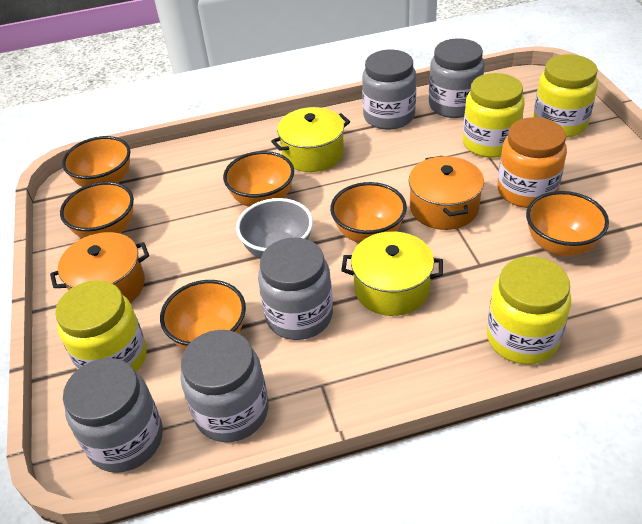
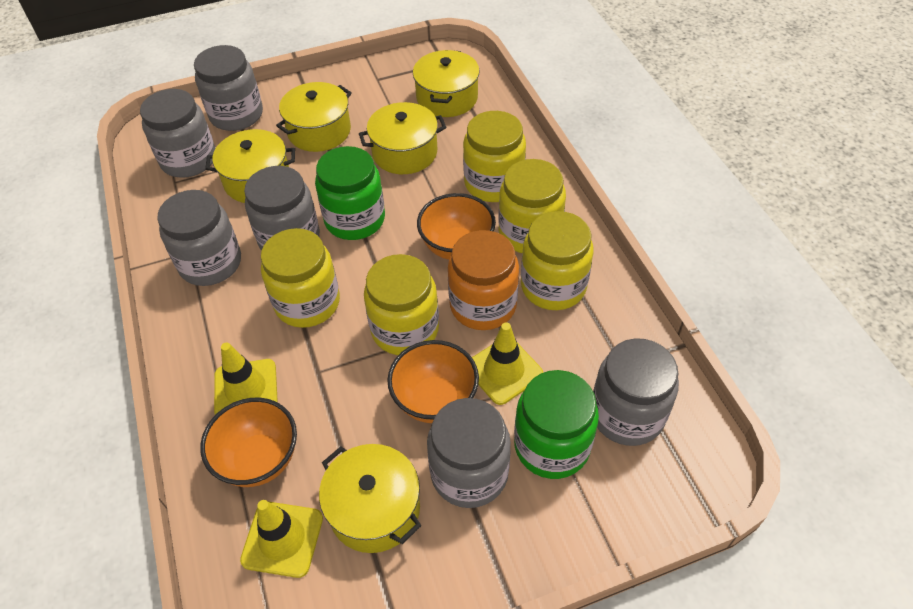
green jar: 0 -> 2
grey bowl: 1 -> 0
grey jar: 5 -> 6
orange bowl: 6 -> 3
orange pot: 2 -> 0
yellow jar: 4 -> 5
yellow pot: 2 -> 5
yellow traffic cone: 0 -> 3

